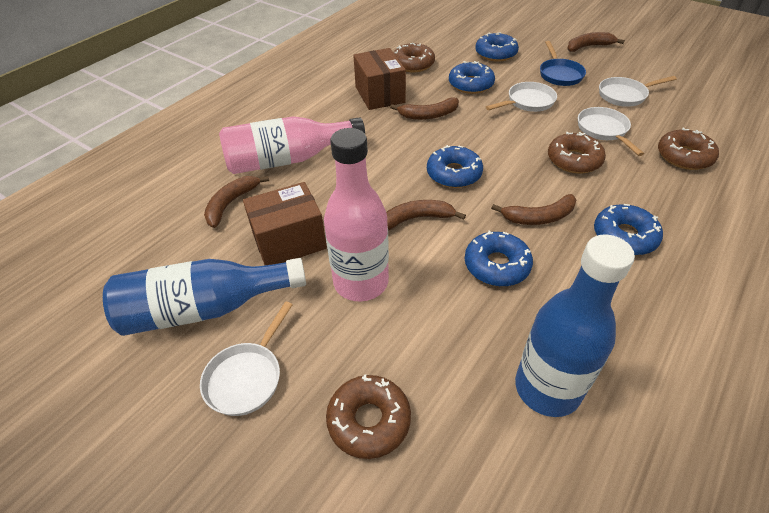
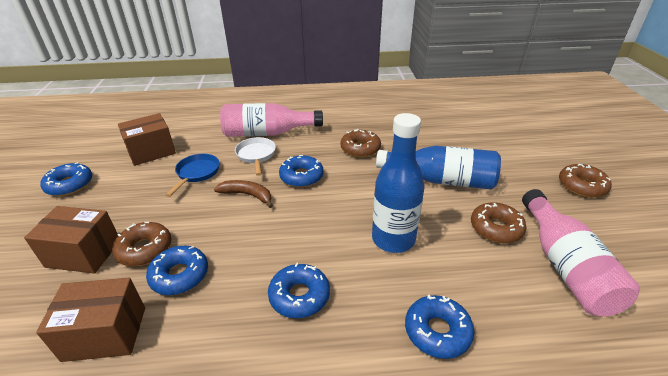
brown banana: 5 -> 1
brown box: 2 -> 3
white pan: 4 -> 1

